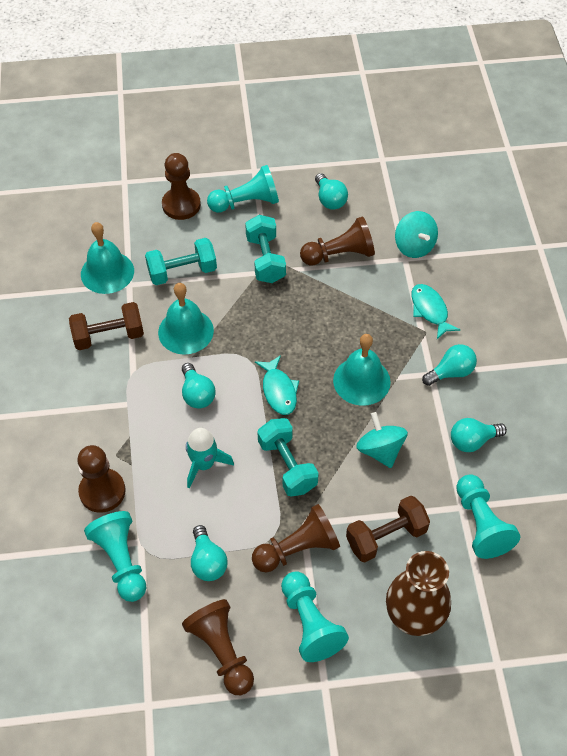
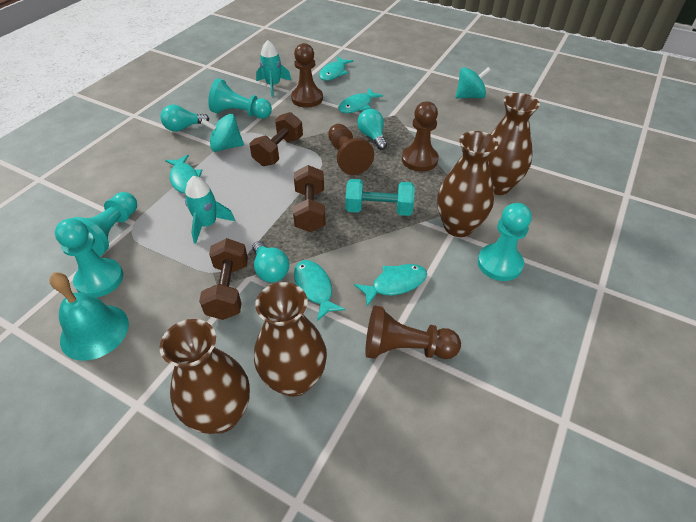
brown dumbbell: 2 -> 3
brown pawn: 5 -> 4
brown vase: 1 -> 4
turquoise bell: 3 -> 1
turquoise dumbbell: 3 -> 1
turquoise fish: 2 -> 5
turquoise light bulb: 5 -> 3
turquoise rocket: 1 -> 2

